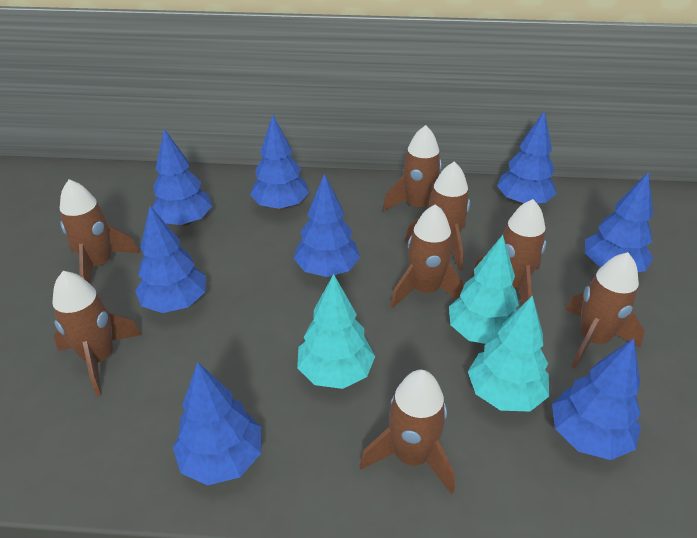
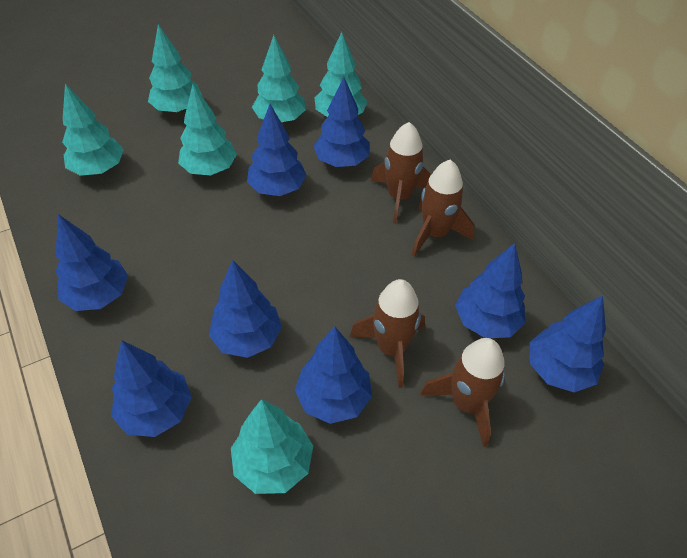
brown rocket: 8 -> 4
turquoise tree: 3 -> 6

